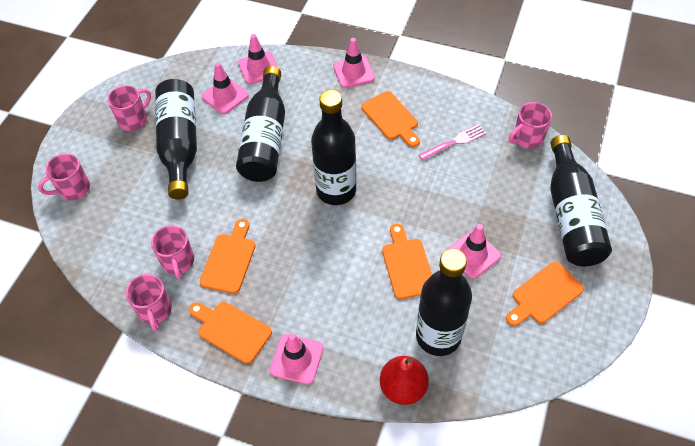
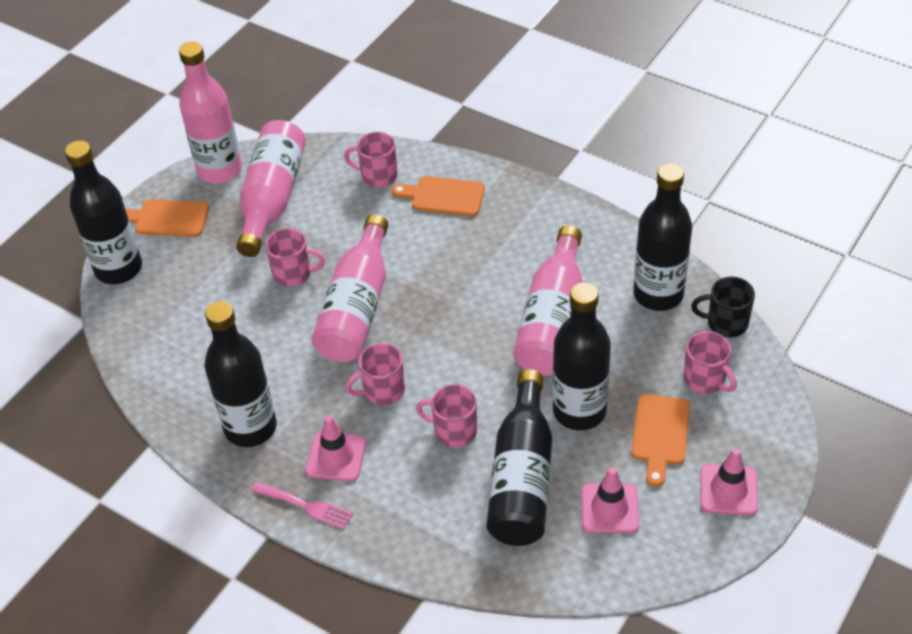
black mug: 0 -> 1
orange cutting board: 5 -> 3
pink bottle: 0 -> 4
pink traffic cone: 5 -> 3
red pear: 1 -> 0

